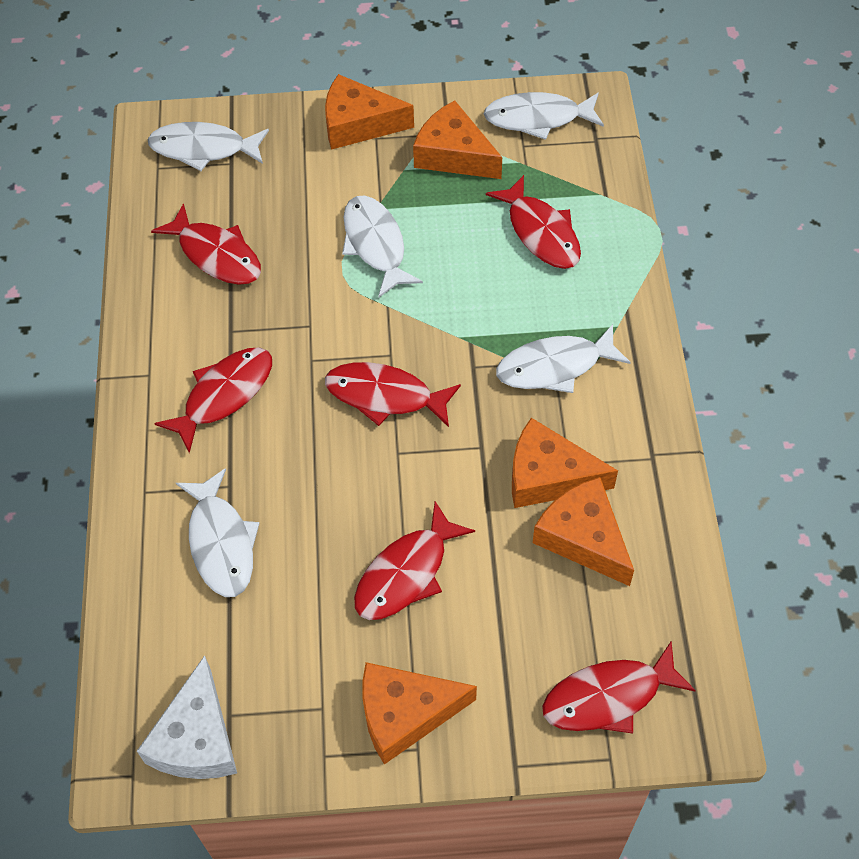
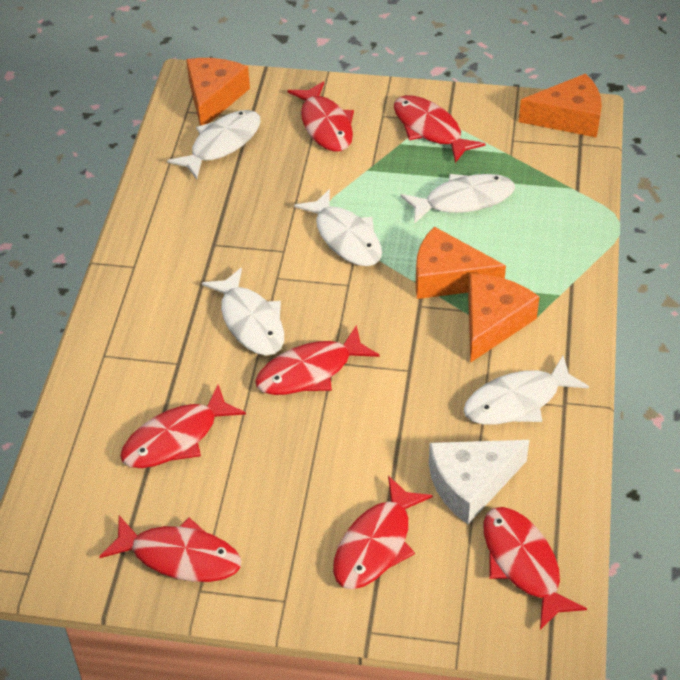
orange cheese: 5 -> 4
red fish: 6 -> 7

